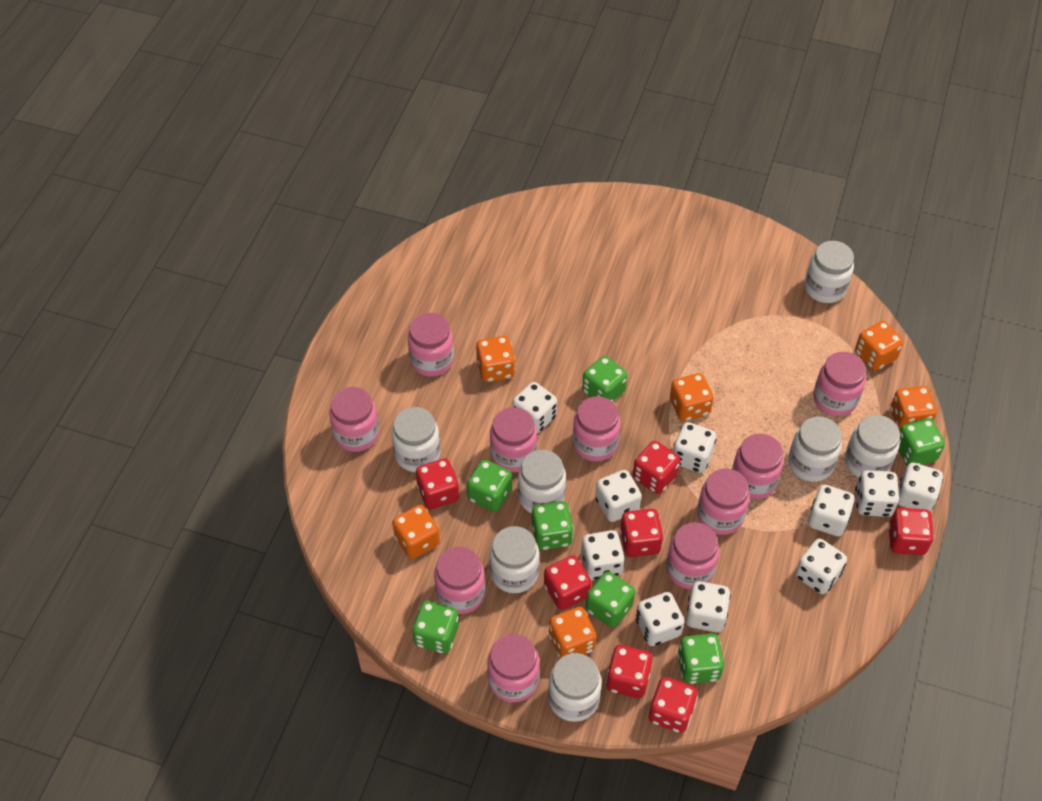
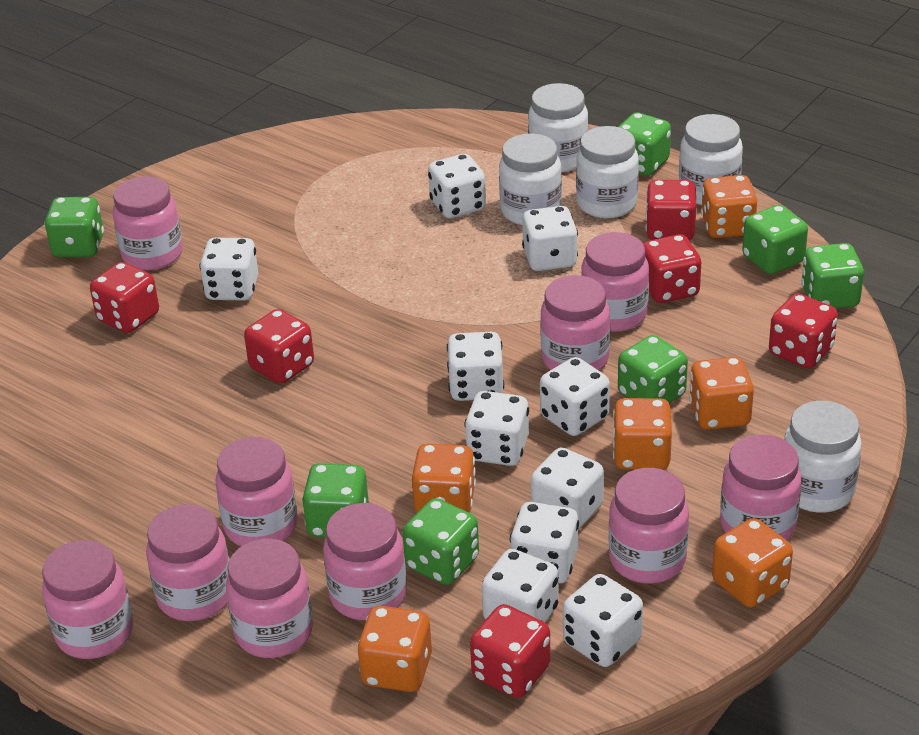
red dice: 7 -> 6
white jar: 7 -> 5

